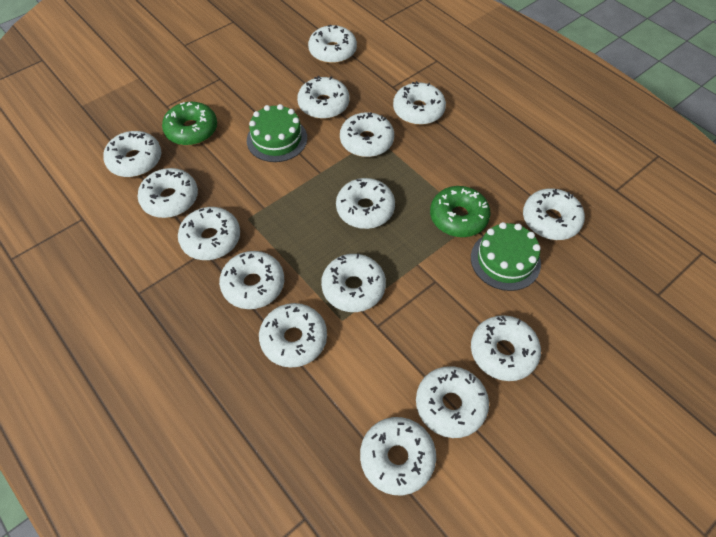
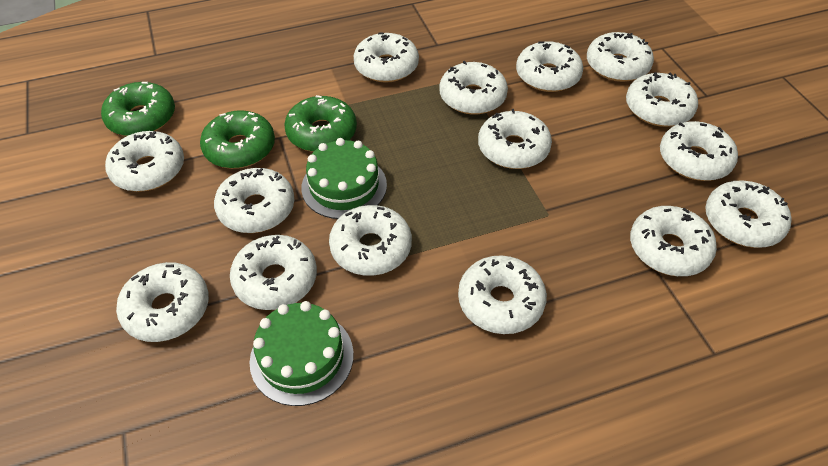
green donut: 2 -> 3

